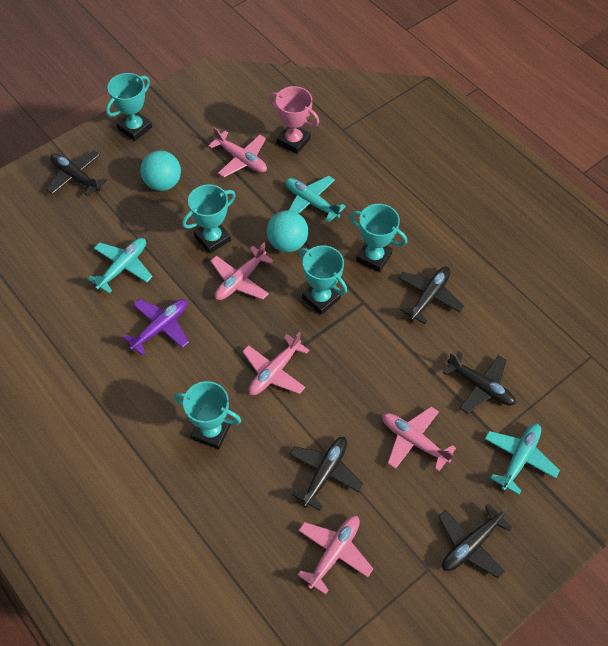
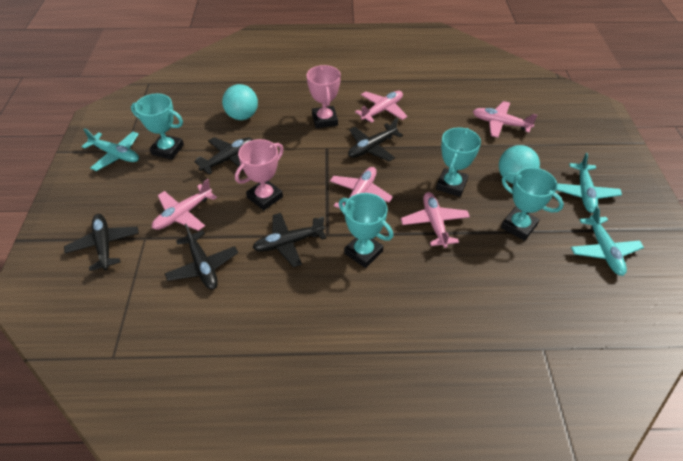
pink trophy: 1 -> 2
purple plane: 1 -> 0
turquoise trophy: 5 -> 4

